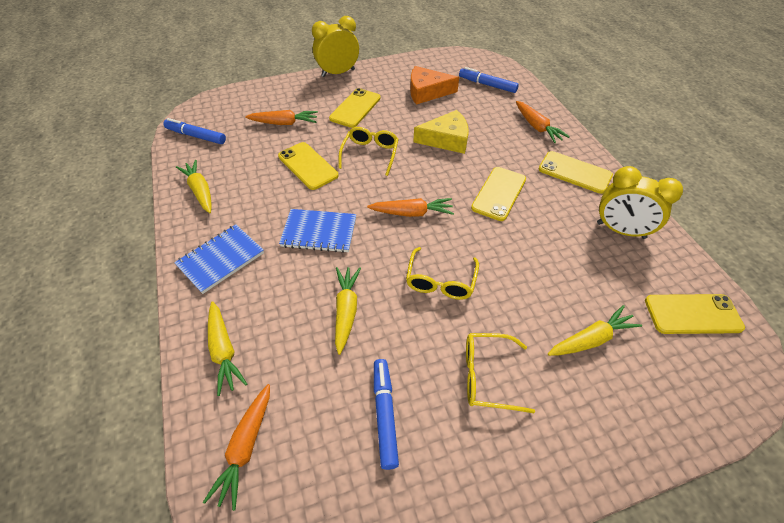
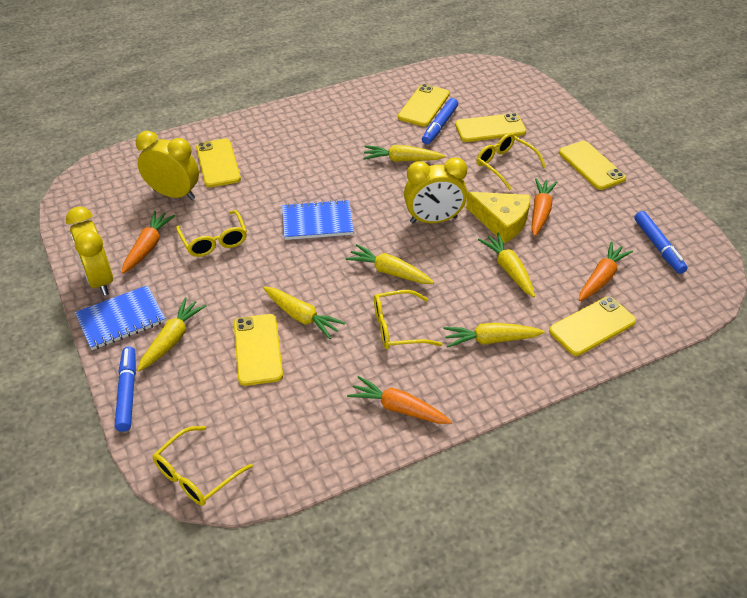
orange cheese: 1 -> 0
yellow carrot: 4 -> 6
yellow clock: 2 -> 3
yellow glasses: 3 -> 4
yellow phone: 5 -> 6

